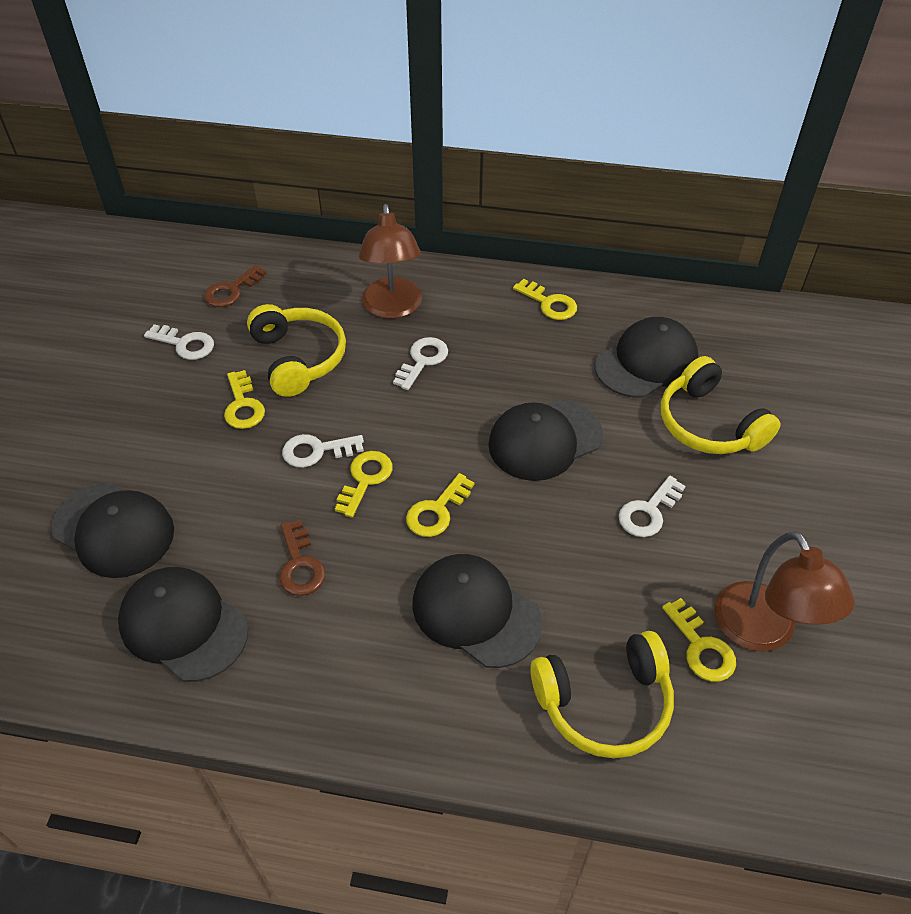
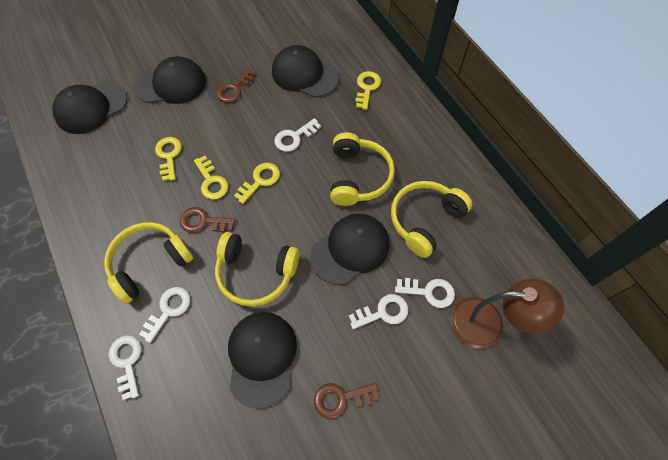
brown key: 2 -> 3
brown lamp: 2 -> 1
white key: 4 -> 5
yellow headphones: 3 -> 4
yellow key: 5 -> 4

